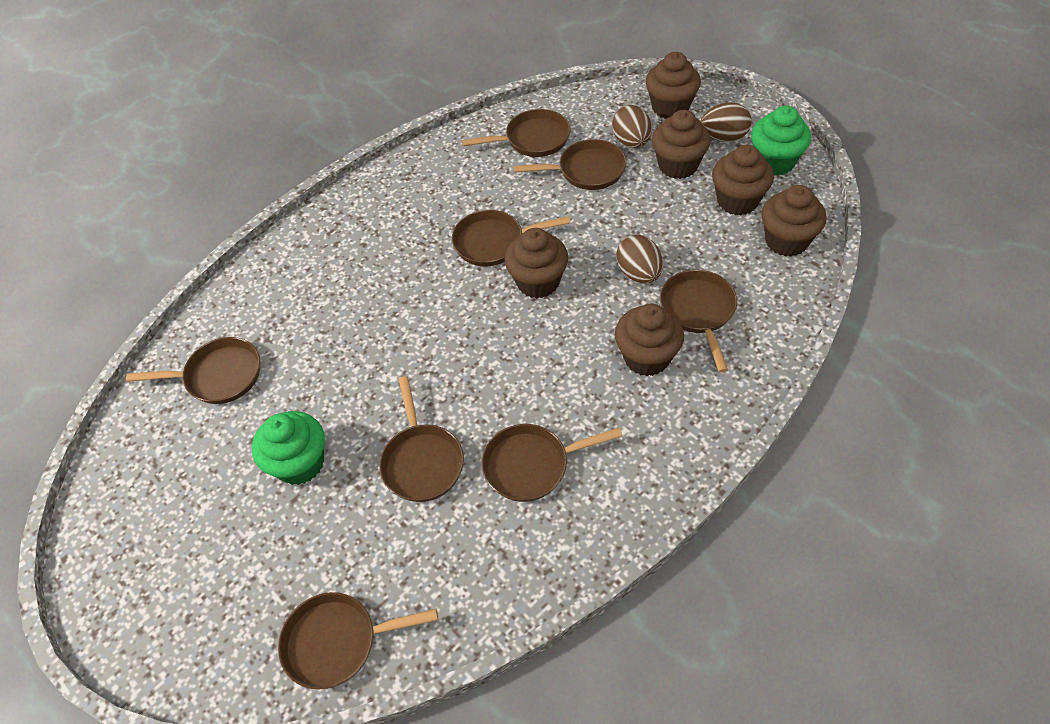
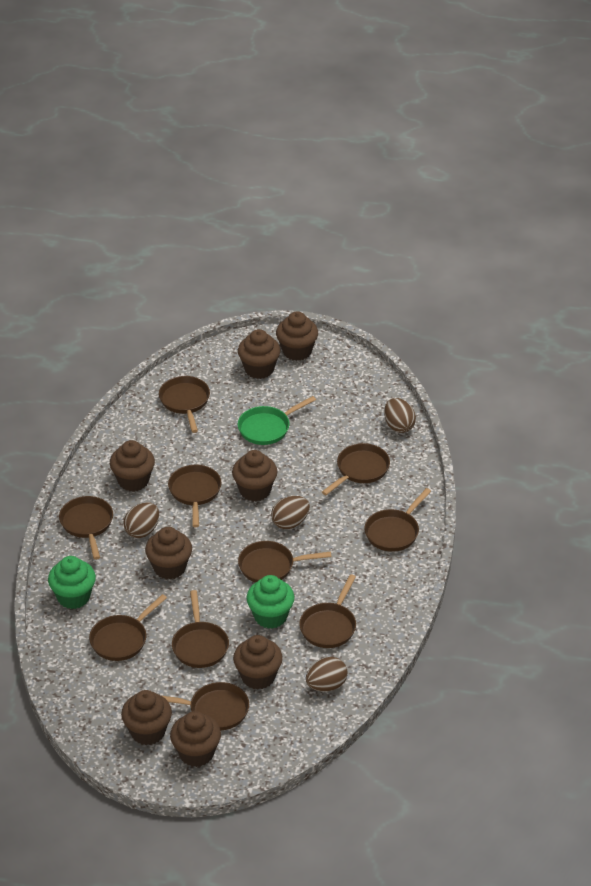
brown cupcake: 6 -> 8
brown egg: 3 -> 4
brown pan: 8 -> 10
green pan: 0 -> 1

